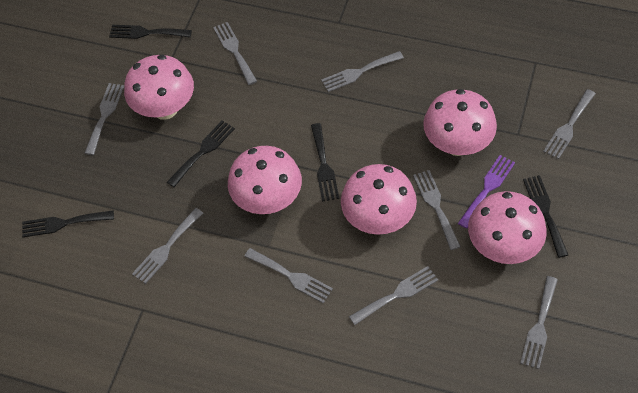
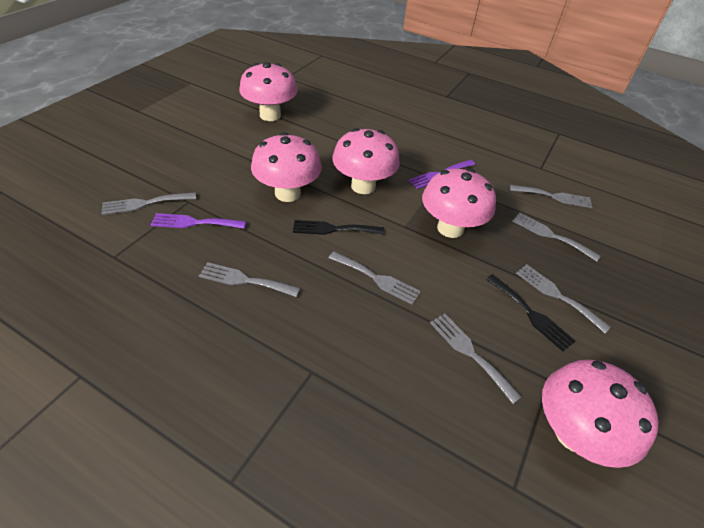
black fork: 5 -> 2
grey fork: 9 -> 7
purple fork: 1 -> 2

